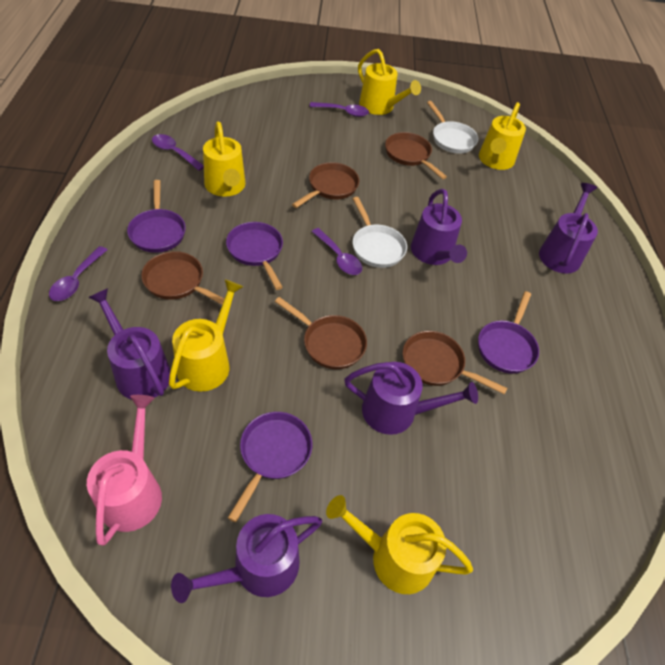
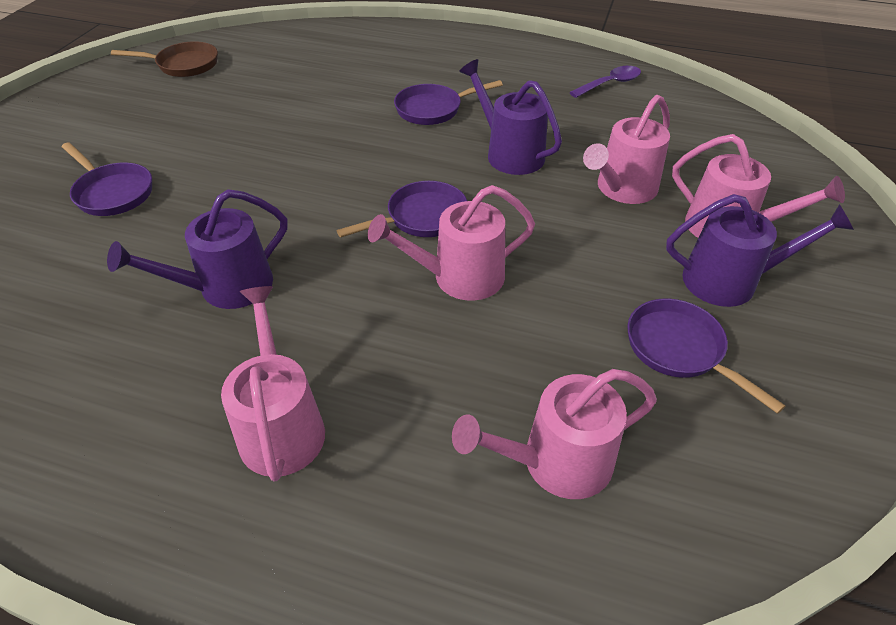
brown pan: 5 -> 1
pink watering can: 1 -> 5
purple spoon: 4 -> 1
purple watering can: 5 -> 3
white pan: 2 -> 0
yellow watering can: 5 -> 0

